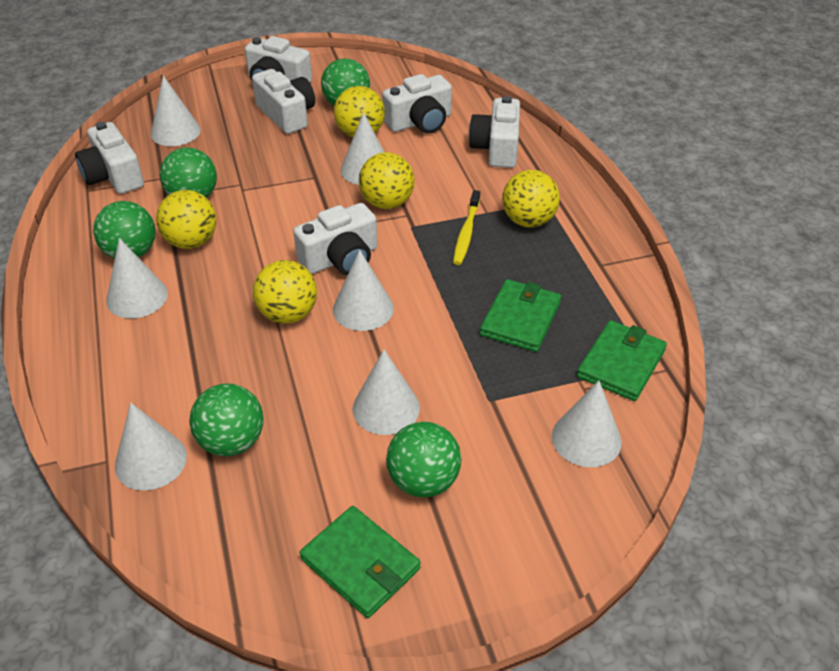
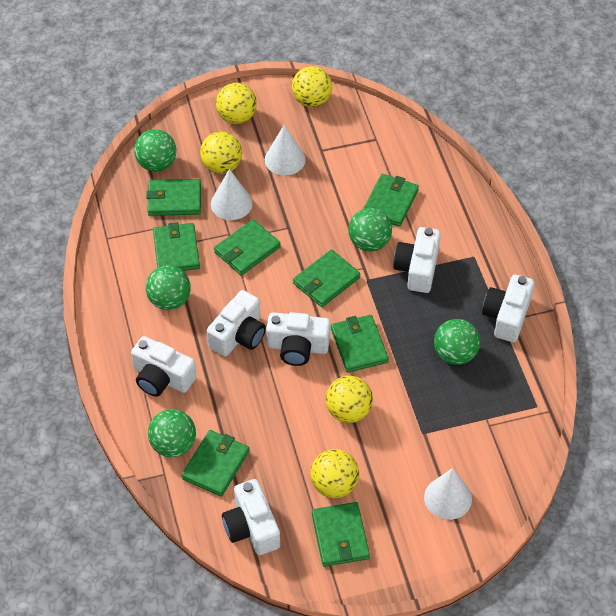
green wallet: 3 -> 8
white cone: 7 -> 3
yellow toothbrush: 1 -> 0

